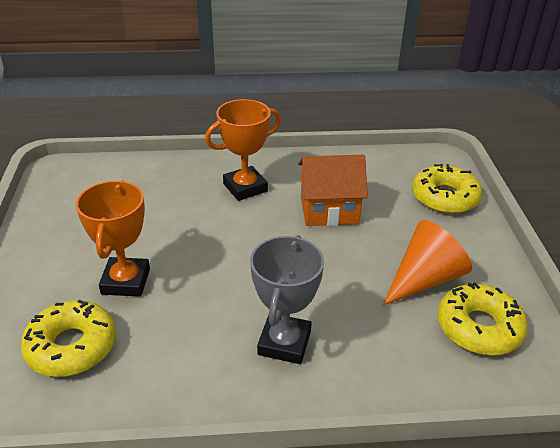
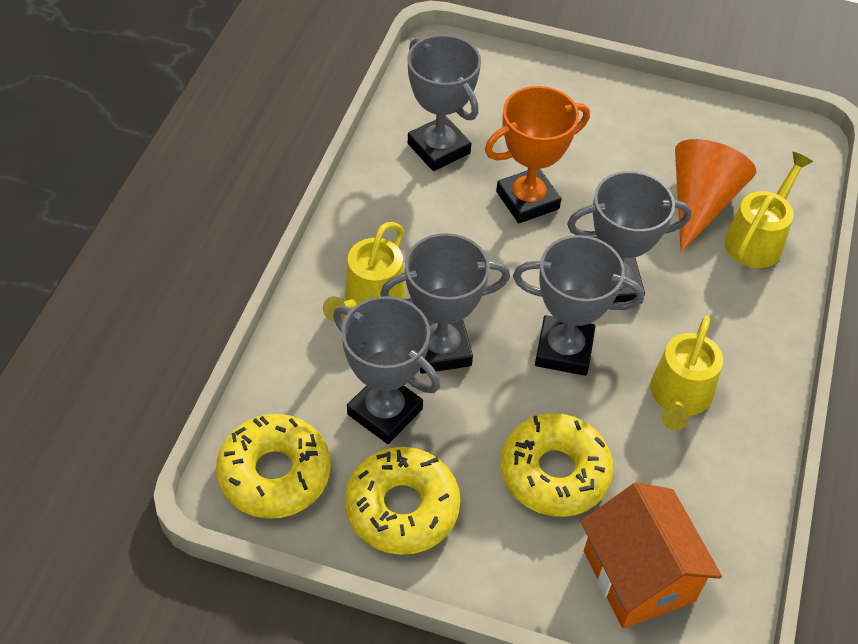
grey trophy: 1 -> 5
orange trophy: 2 -> 1
yellow watering can: 0 -> 3

